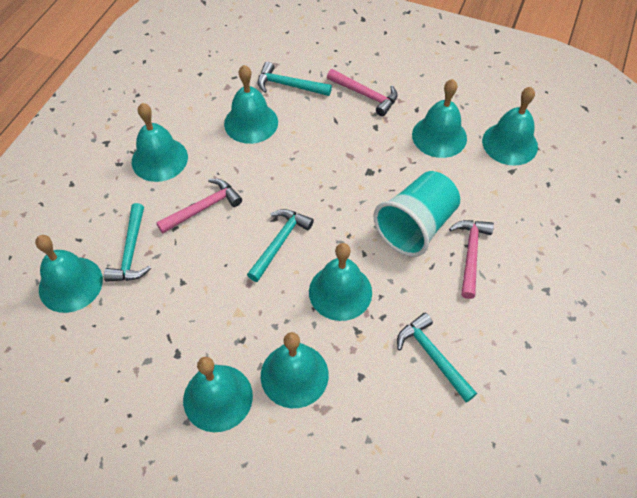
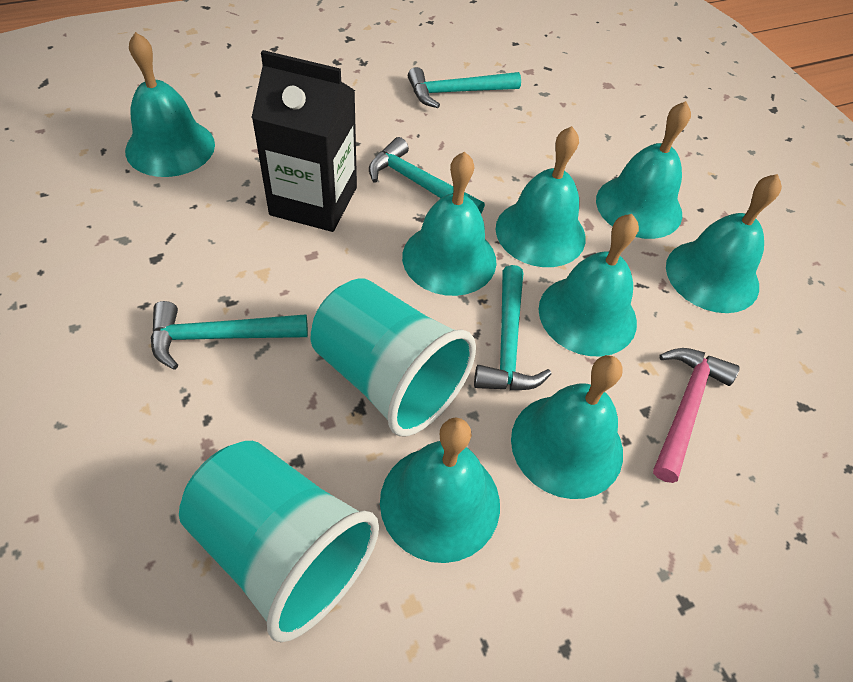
black carton: 0 -> 1
pink hammer: 3 -> 1
turquoise cup: 1 -> 2

